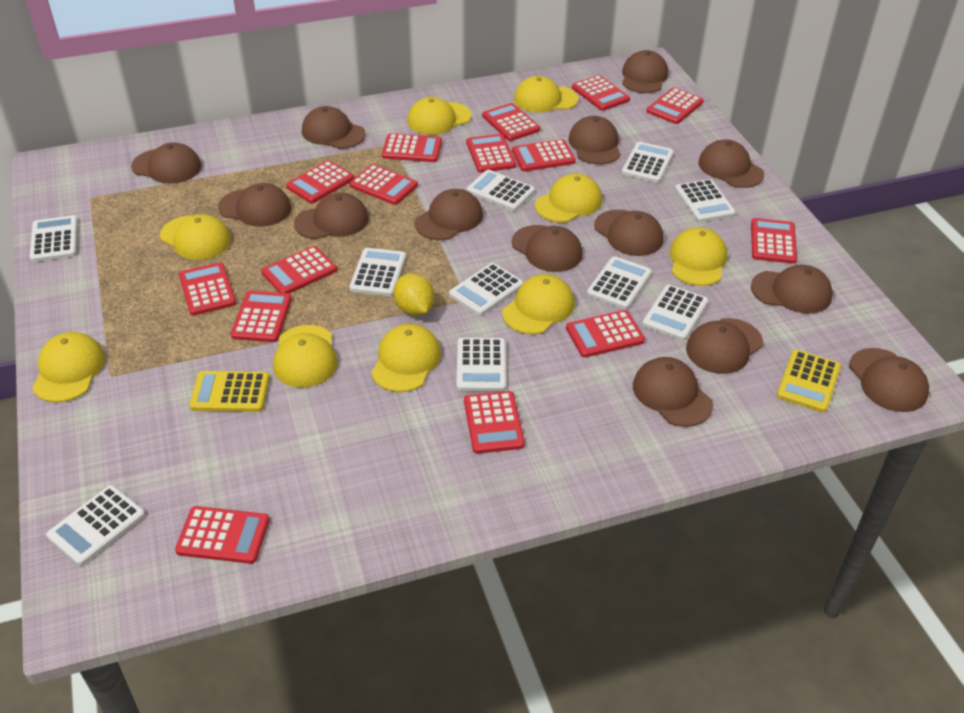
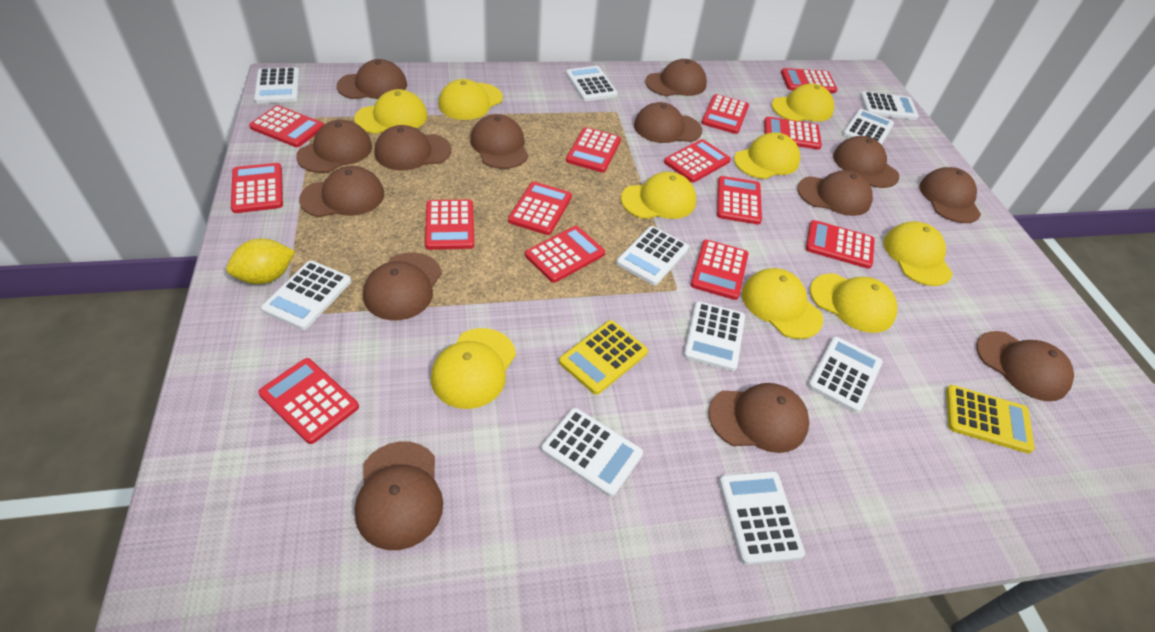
red calculator: 15 -> 14

